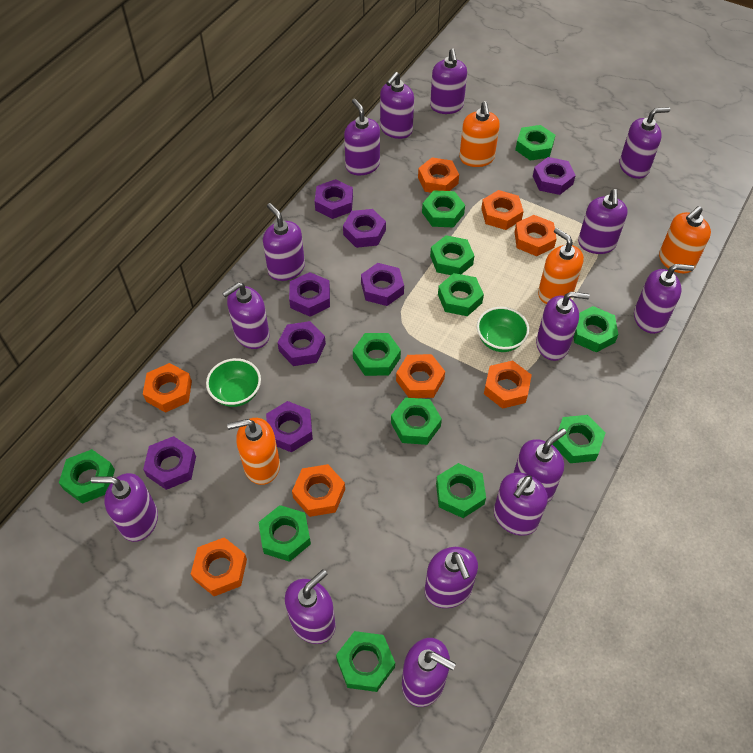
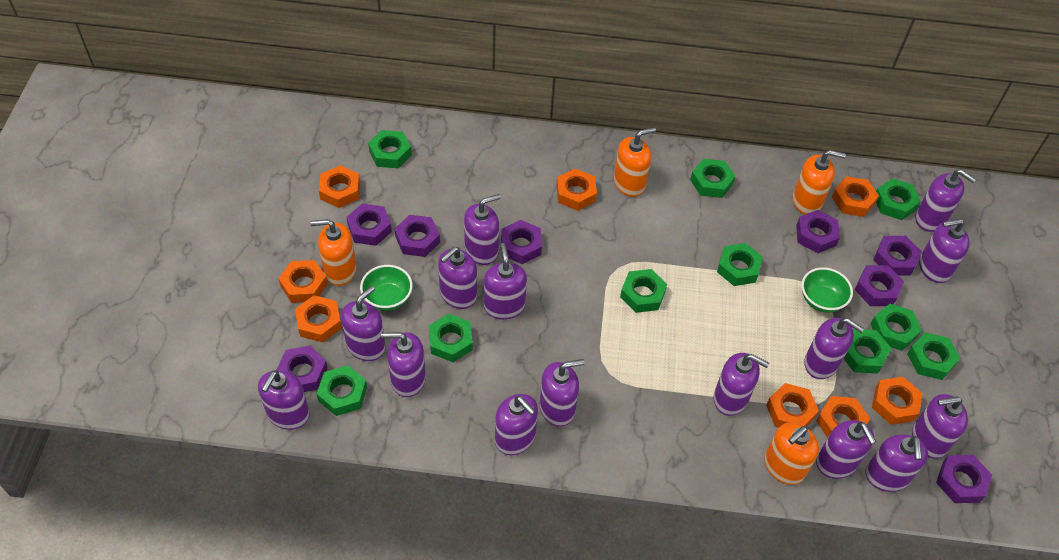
green nut: 12 -> 10

